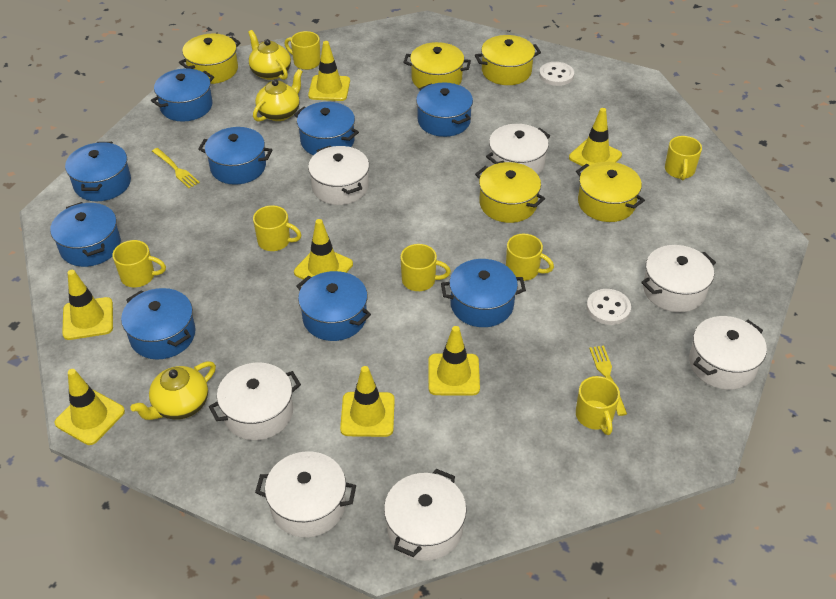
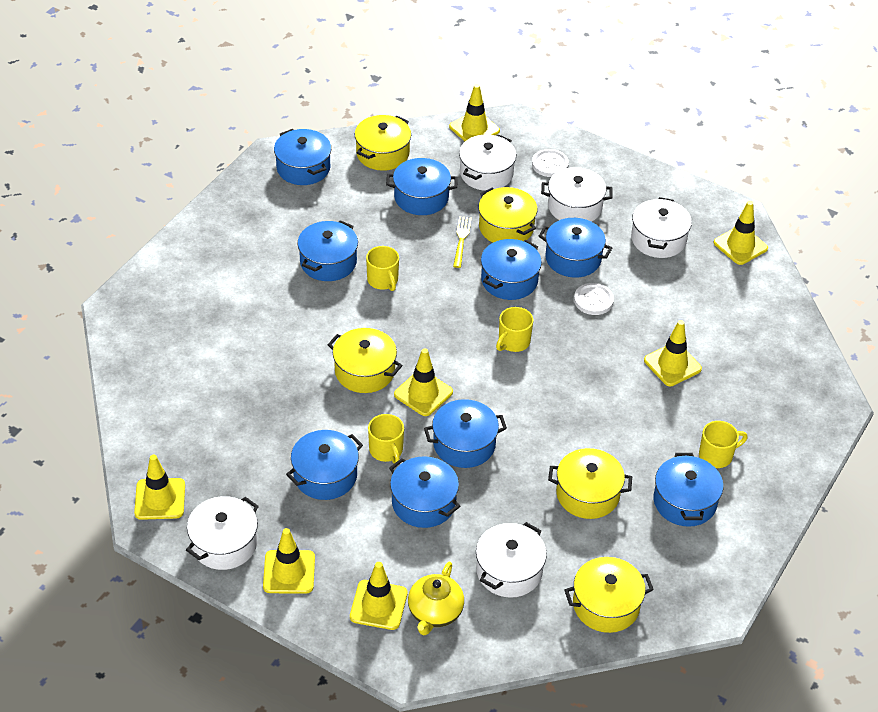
white pot: 7 -> 5
yellow fork: 2 -> 1
yellow mug: 7 -> 4
yellow teapot: 3 -> 1

